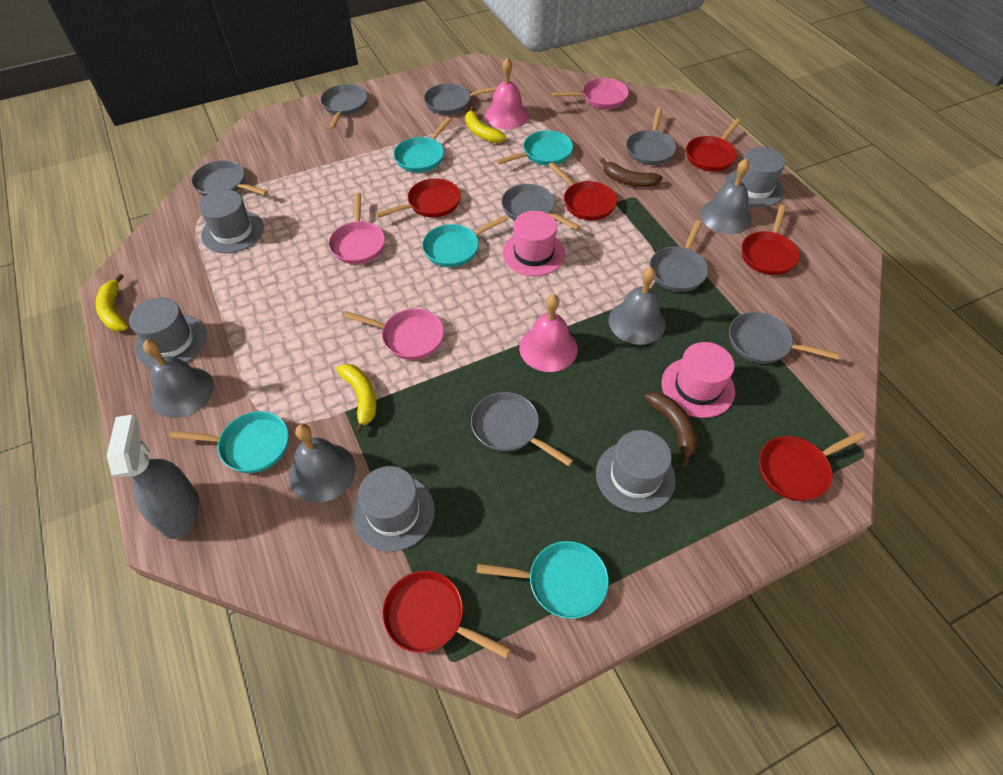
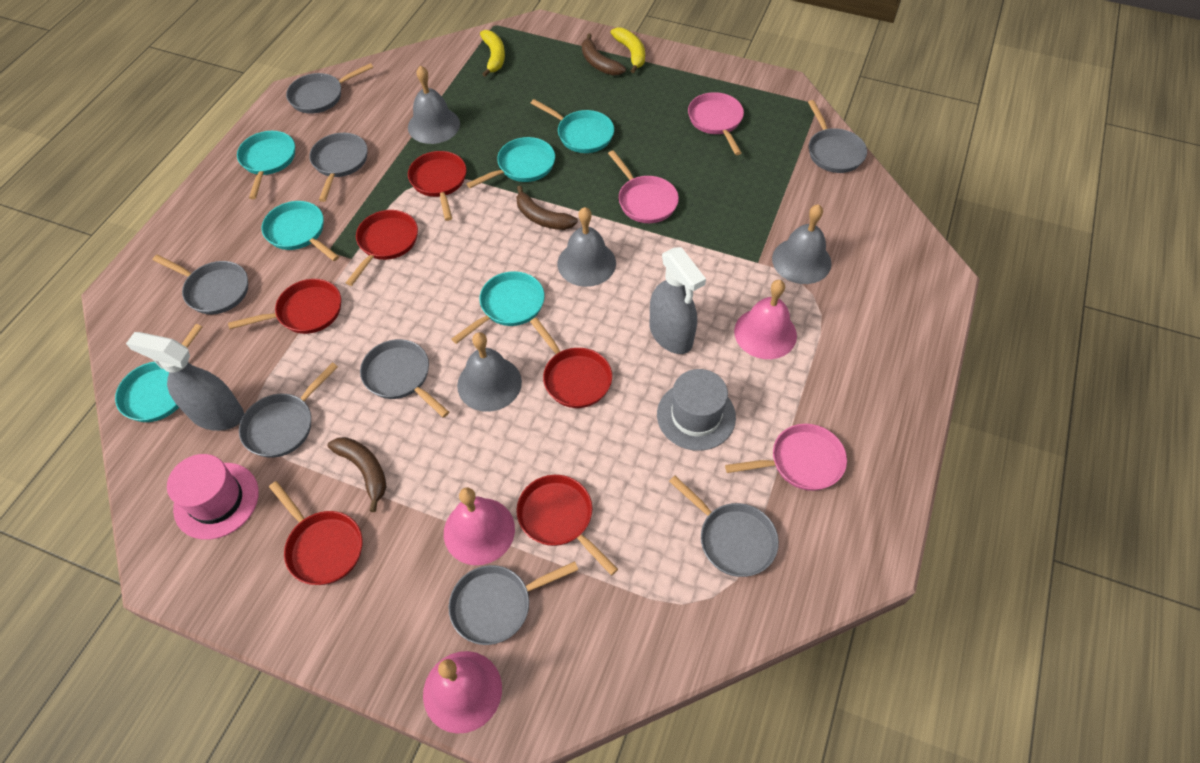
brown banana: 2 -> 3
grey hat: 5 -> 1
grey spray bottle: 1 -> 2
pink bell: 2 -> 3
pink hat: 2 -> 1
turquoise pan: 5 -> 6
yellow banana: 3 -> 2

